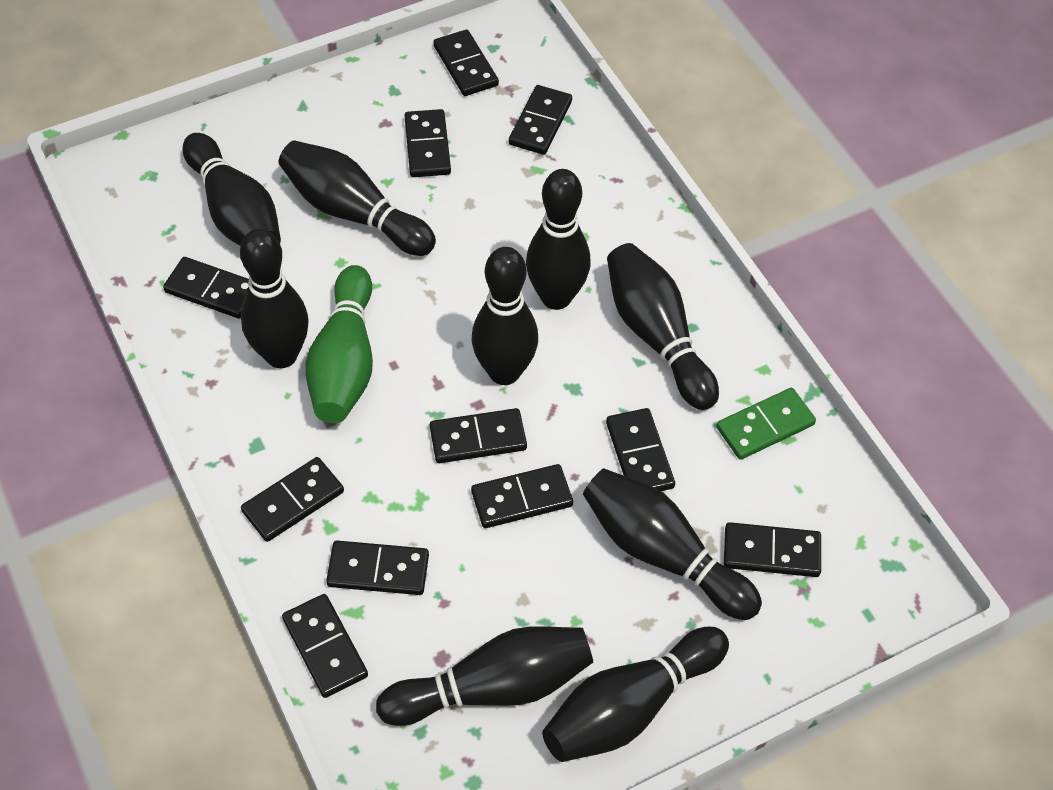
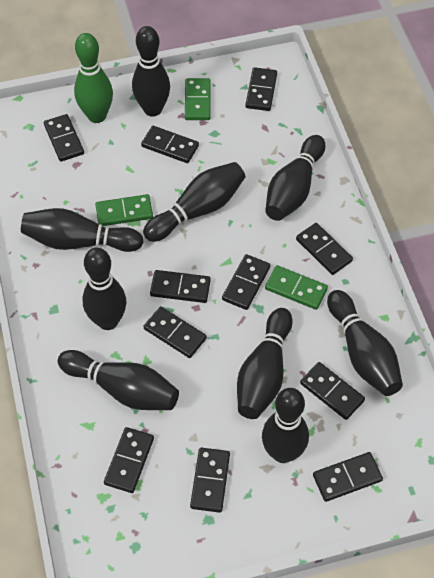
green domino: 1 -> 3

